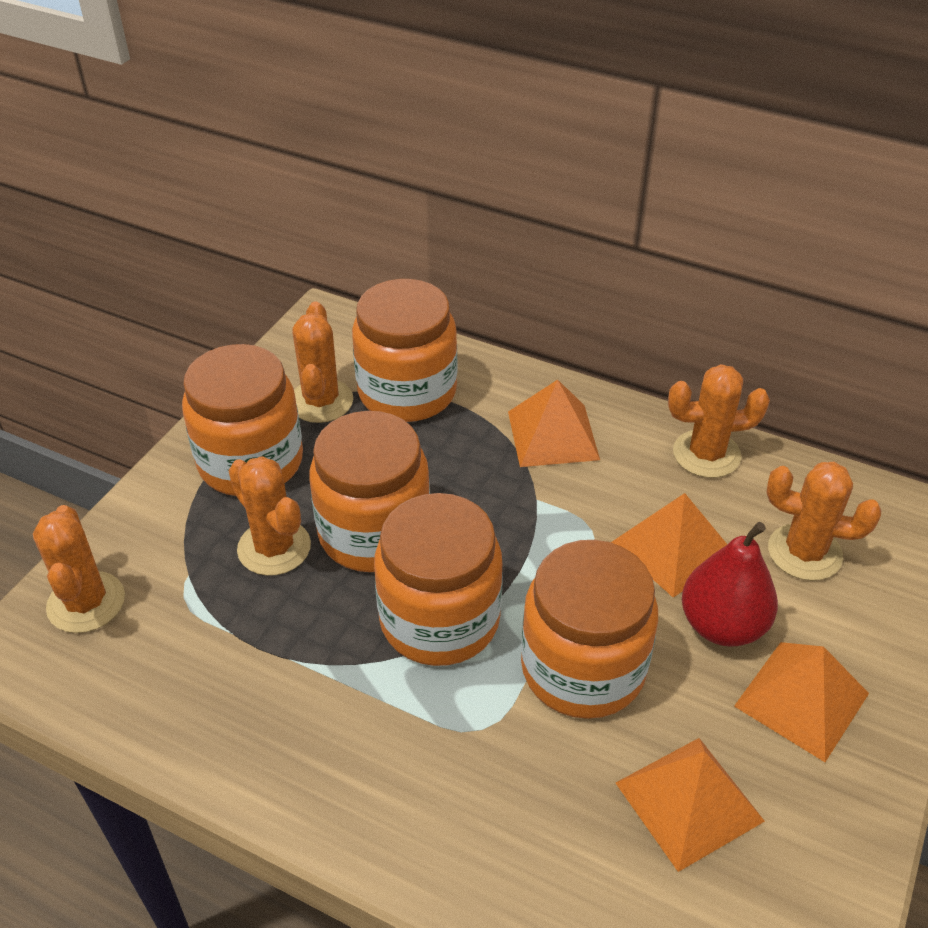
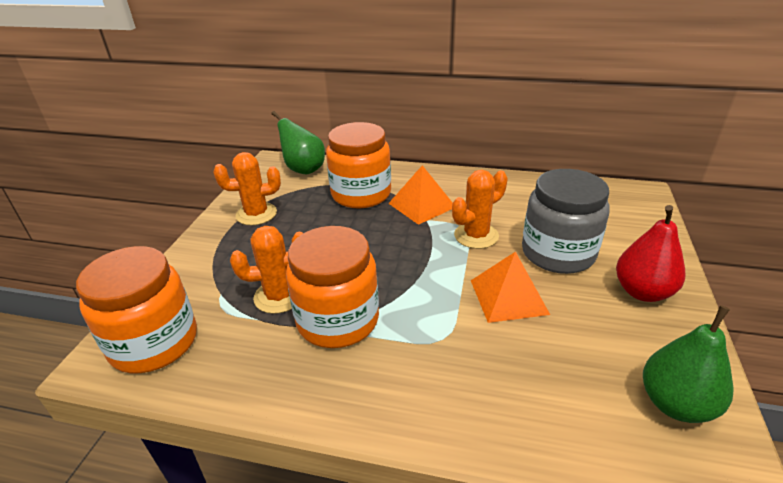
green pear: 0 -> 2
grey jar: 0 -> 1
orange cactus: 5 -> 3
orange jar: 5 -> 3
orange pyramid: 4 -> 2

